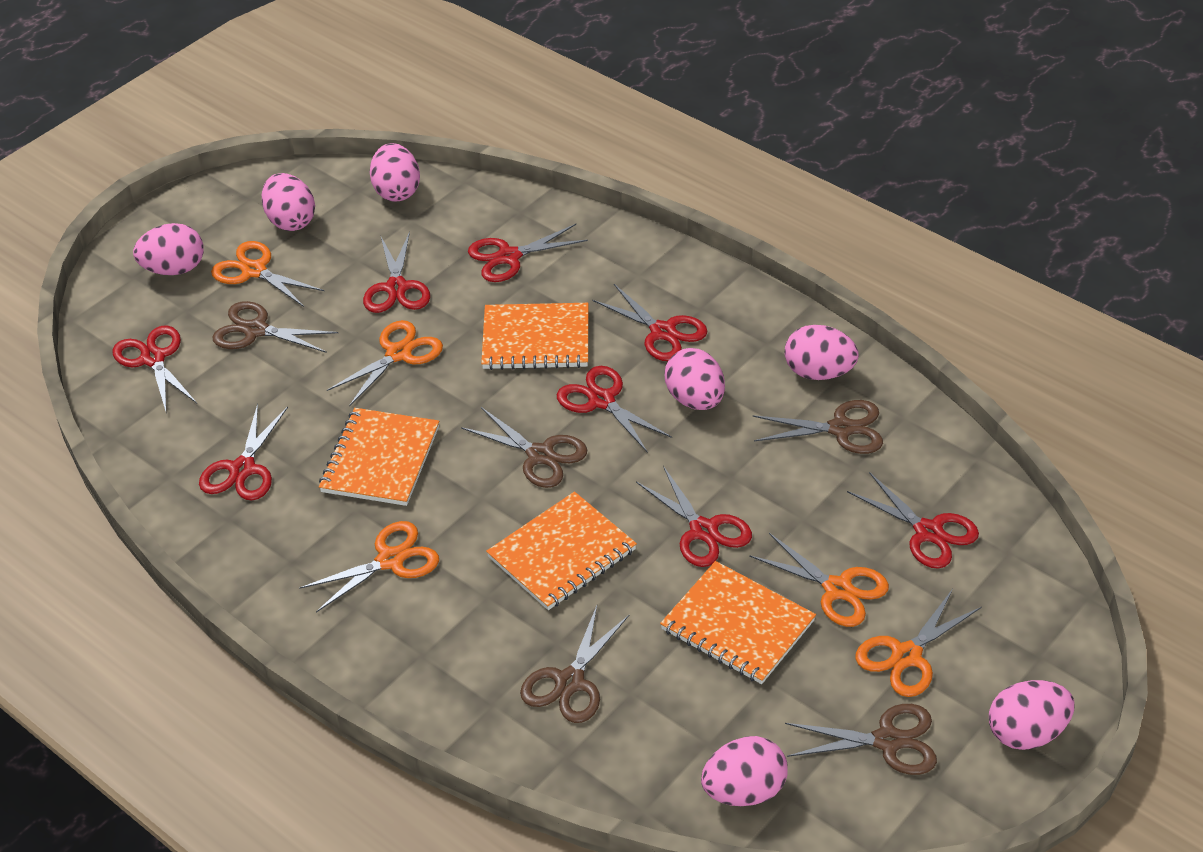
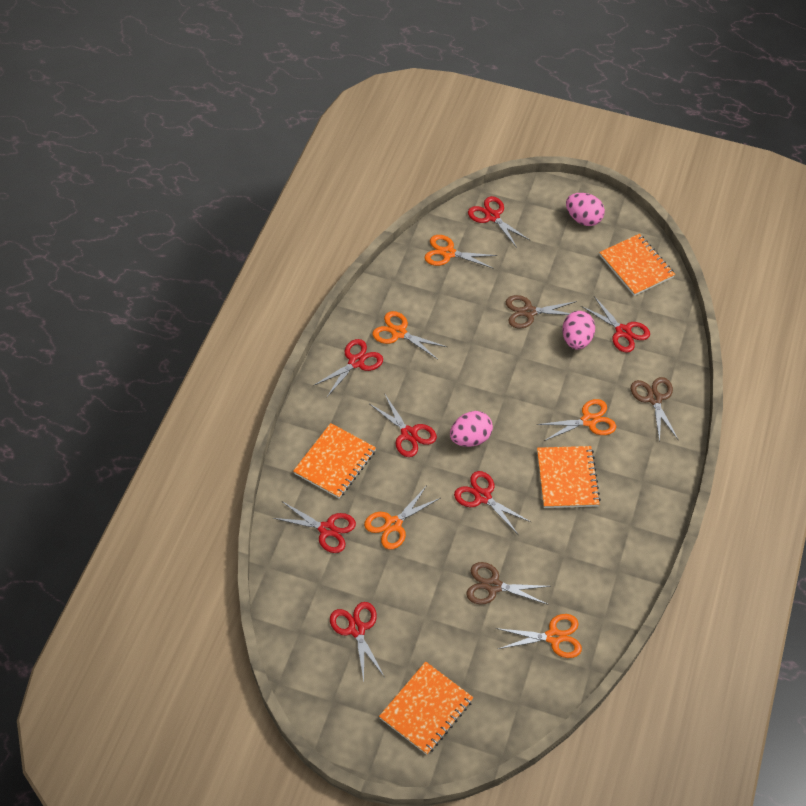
brown scissors: 5 -> 3
pink egg: 7 -> 3
red scissors: 8 -> 7

